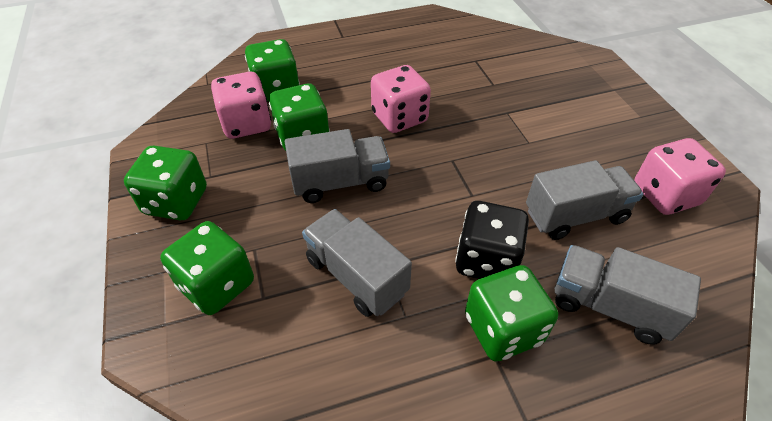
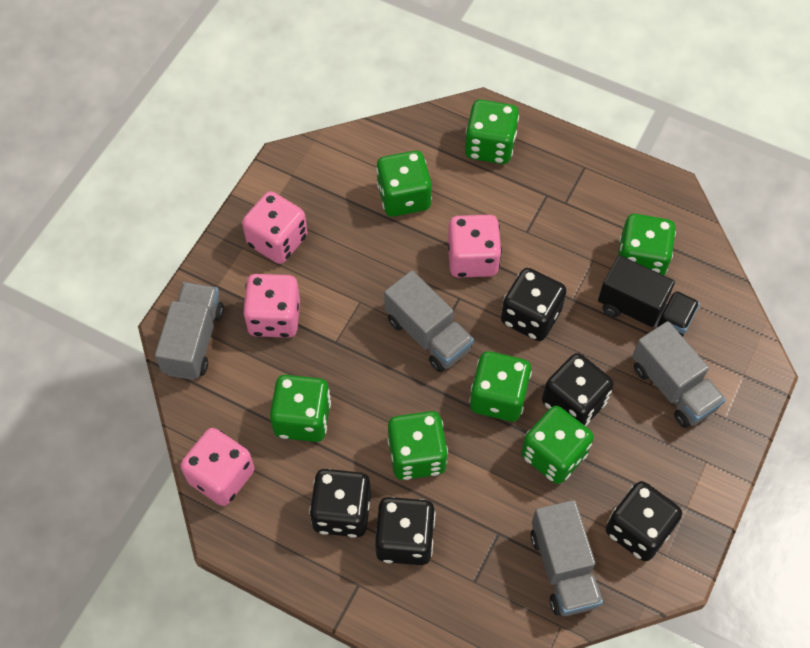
black dice: 1 -> 5
black truck: 0 -> 1
green dice: 5 -> 7
pink dice: 3 -> 4

